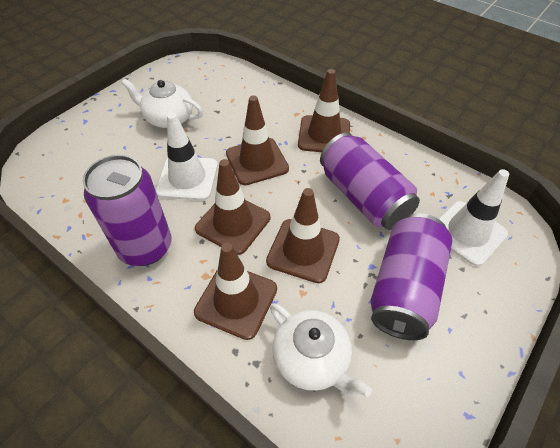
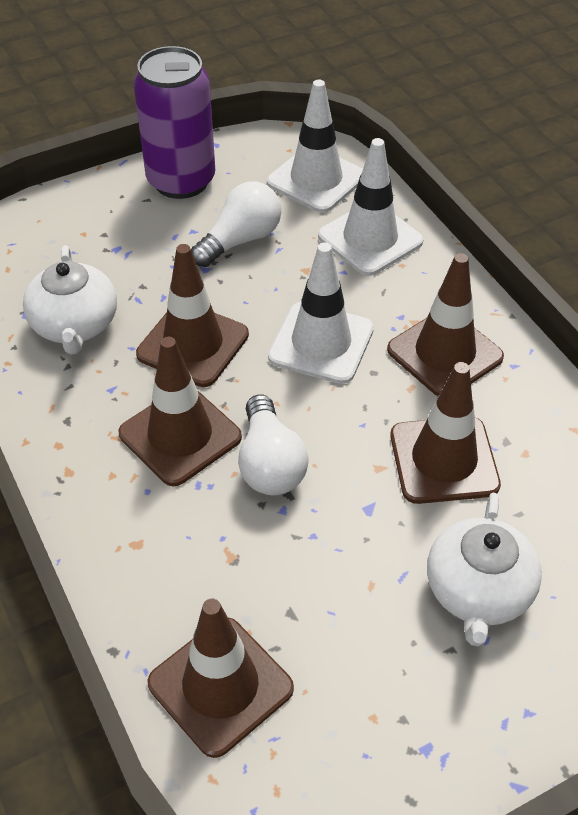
purple can: 3 -> 1
white light bulb: 0 -> 2
white traffic cone: 2 -> 3

